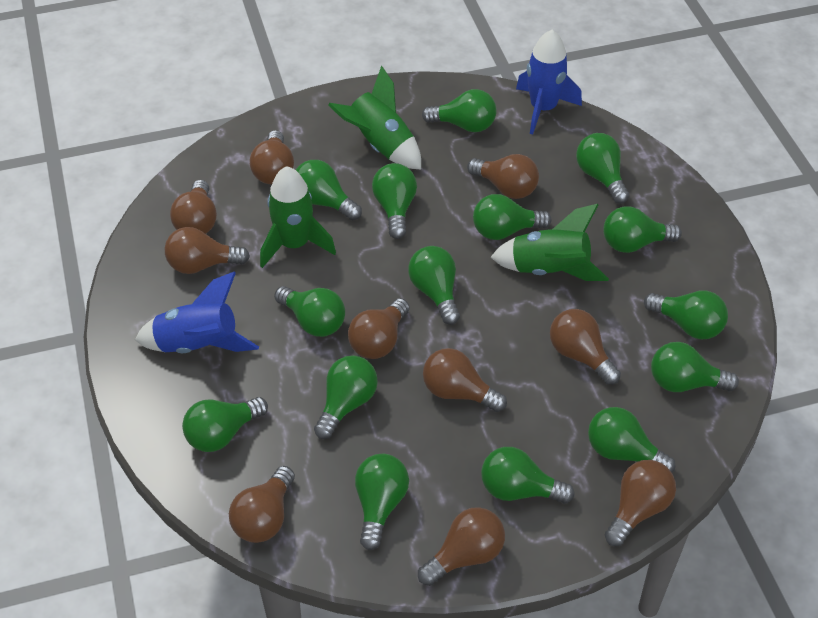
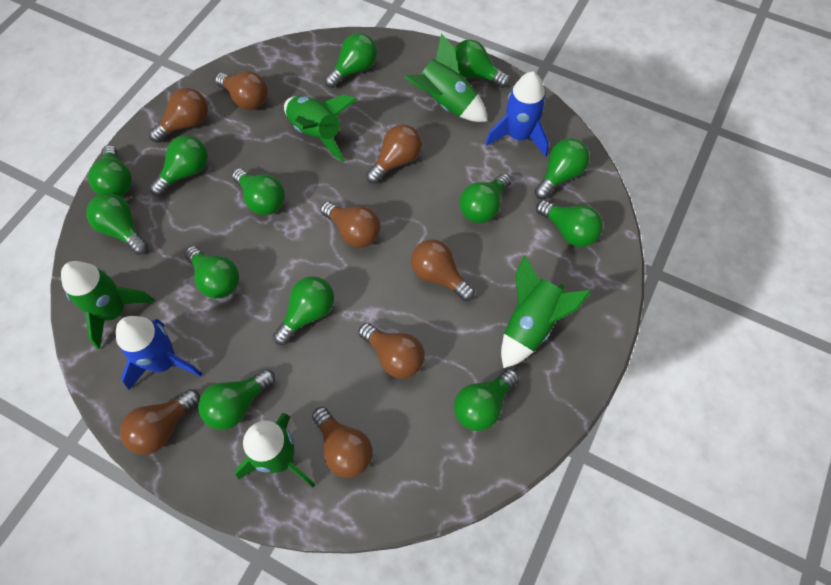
brown light bulb: 10 -> 8
green light bulb: 15 -> 13
green rocket: 3 -> 5

